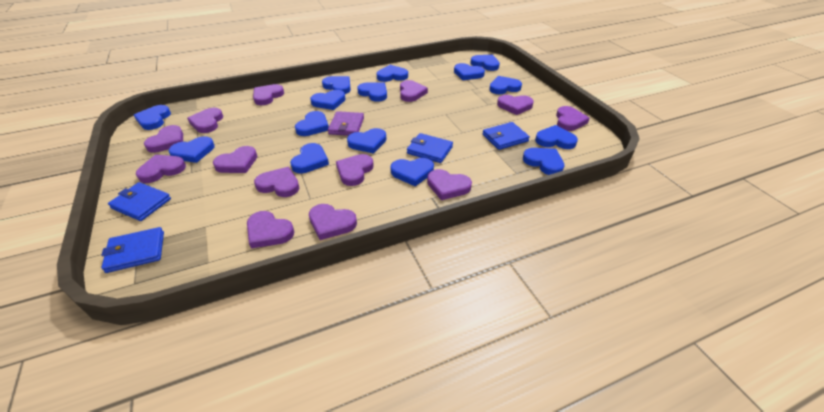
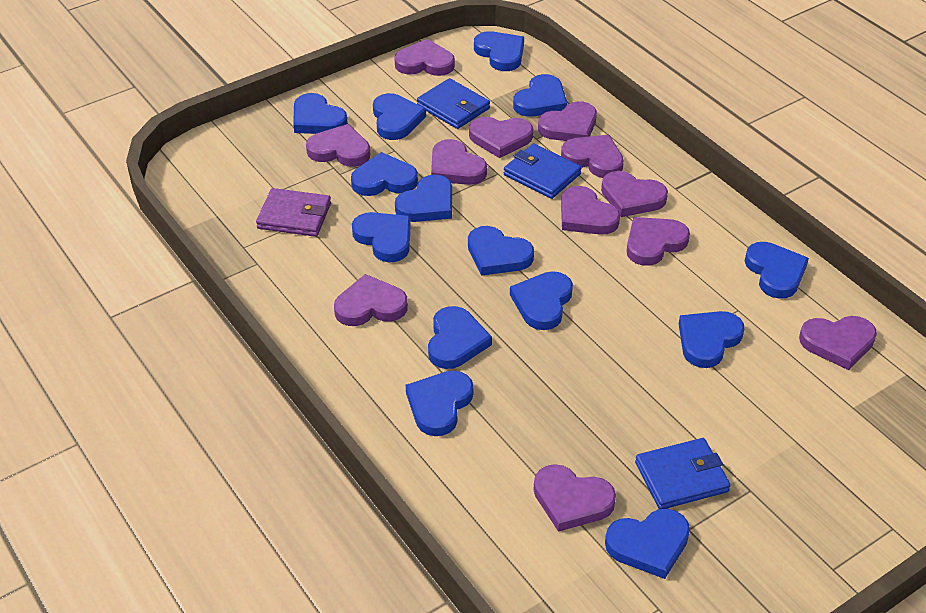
blue heart: 15 -> 14
blue wallet: 4 -> 3
purple heart: 13 -> 12

